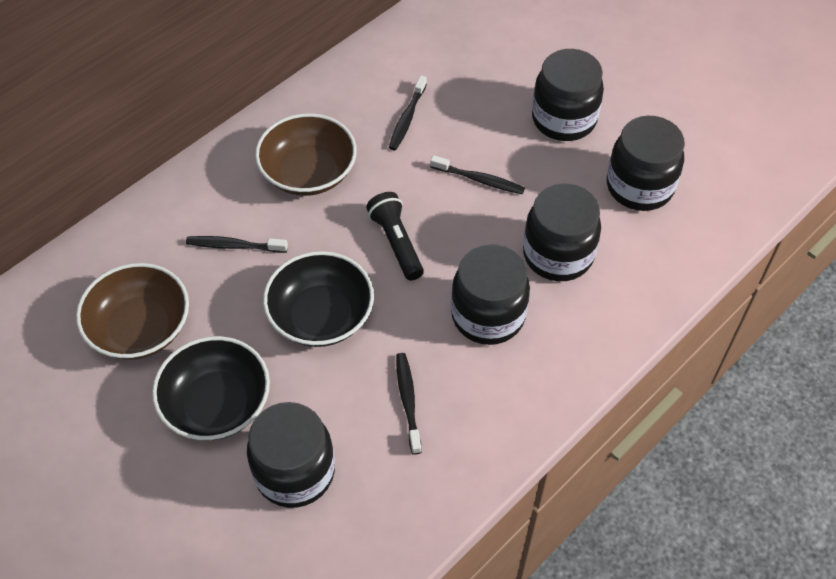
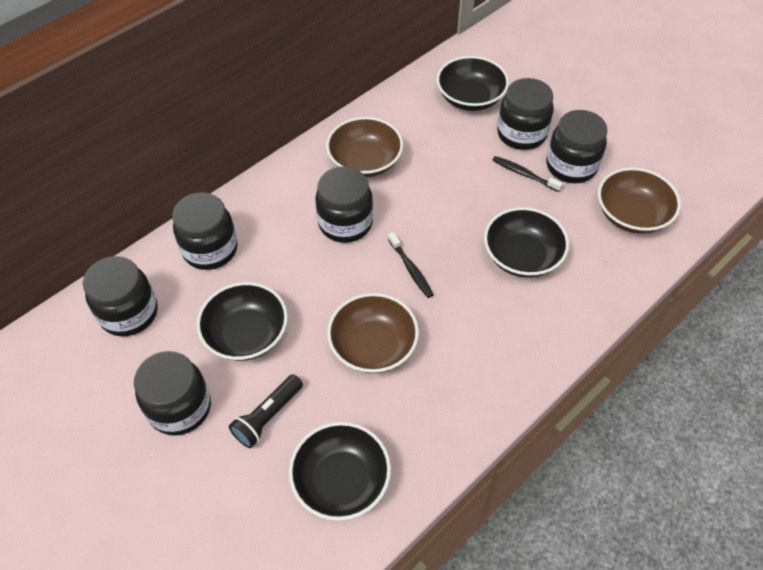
black bowl: 2 -> 4
black jar: 5 -> 6
black toothbrush: 4 -> 2
brown bowl: 2 -> 3

